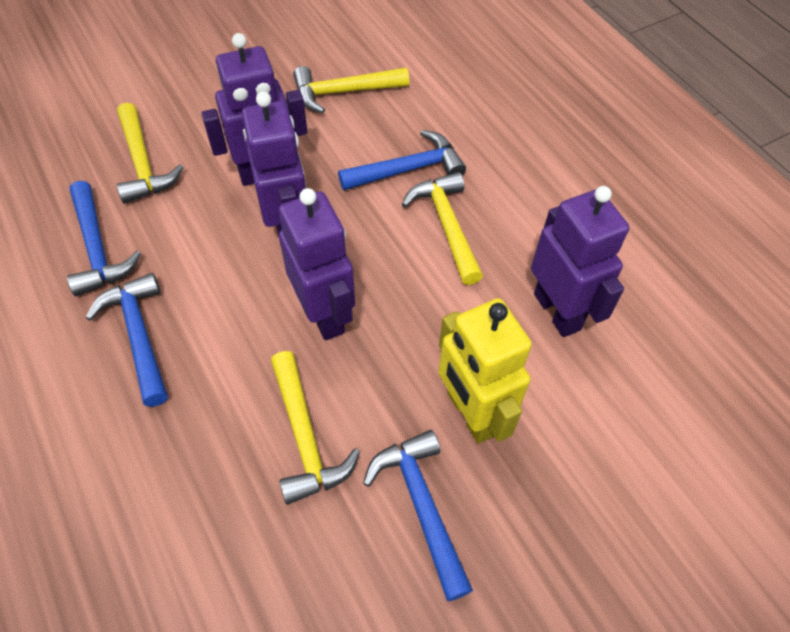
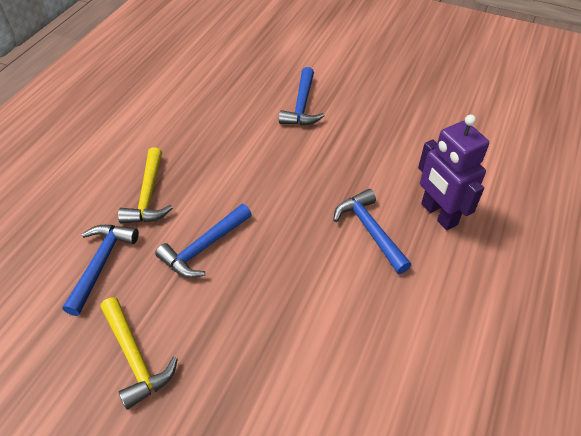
purple robot: 4 -> 1
yellow hammer: 4 -> 2
yellow robot: 1 -> 0

